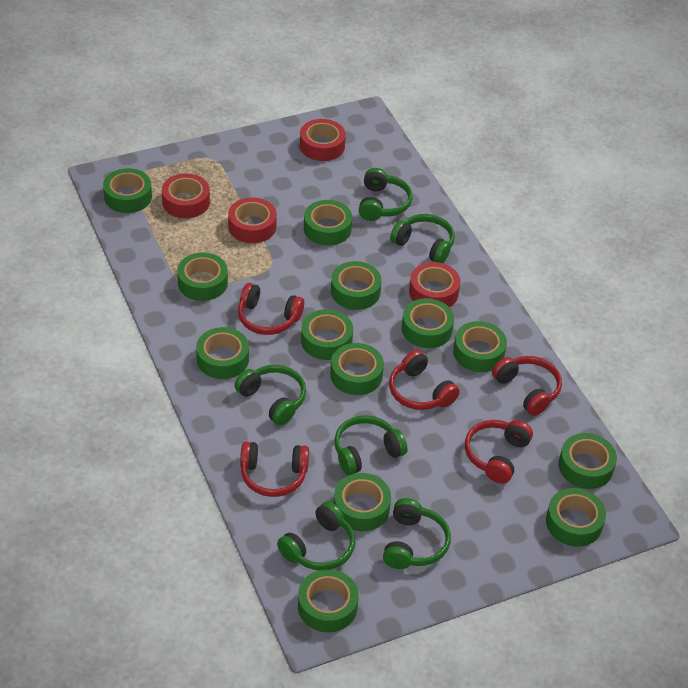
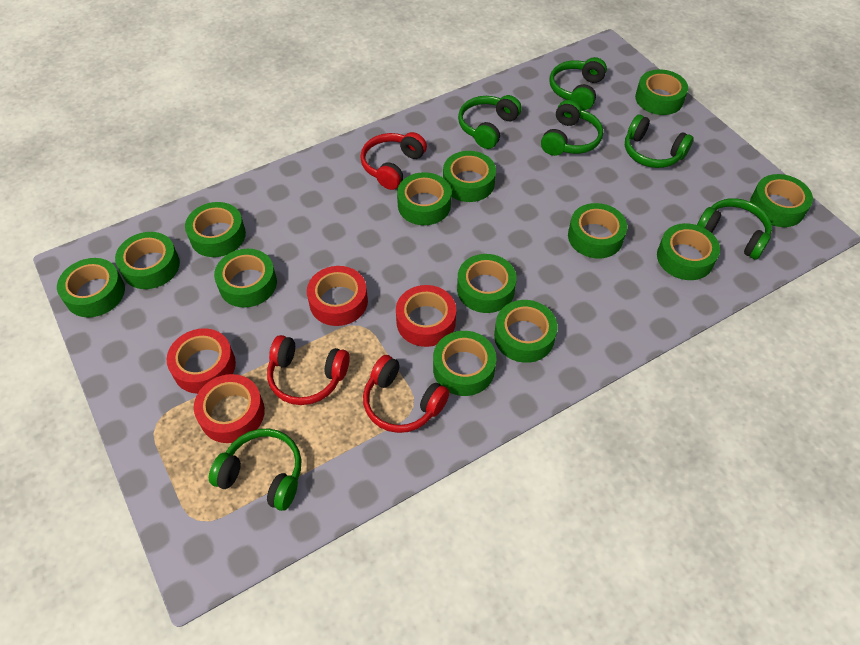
red headphones: 5 -> 3

